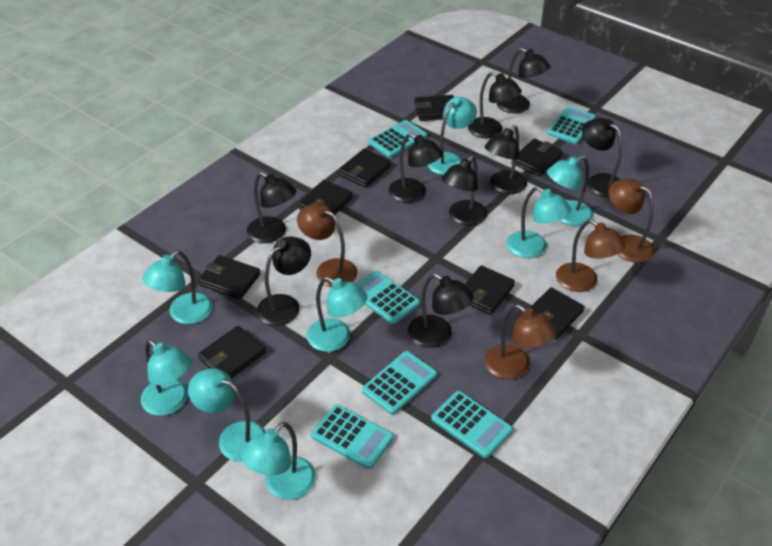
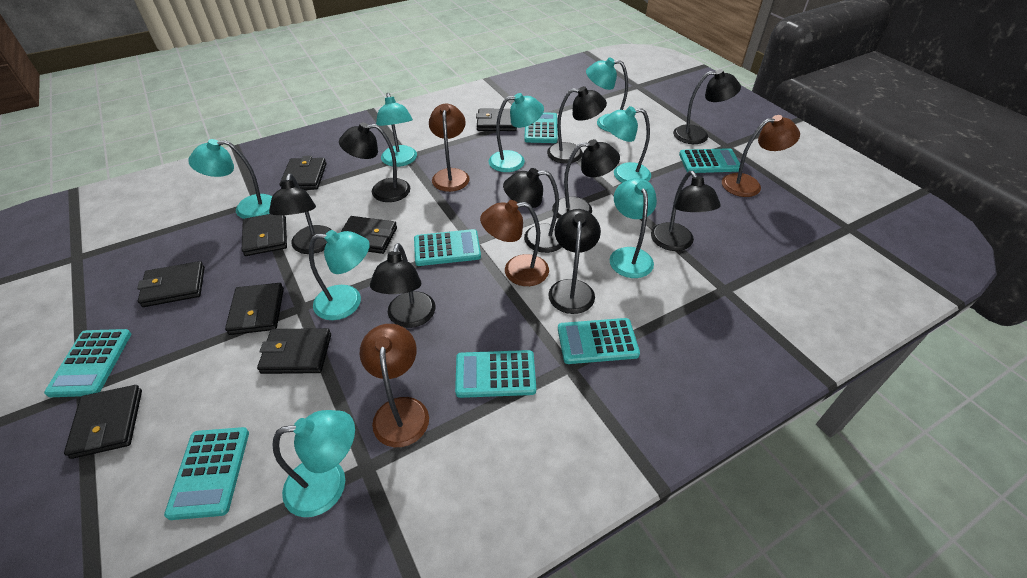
turquoise calculator: 6 -> 7

